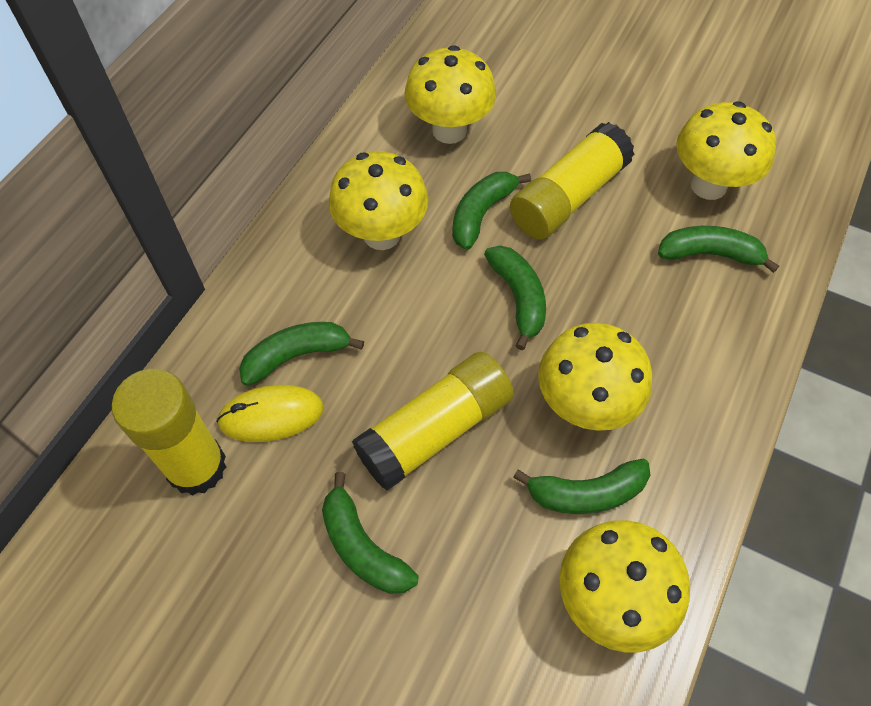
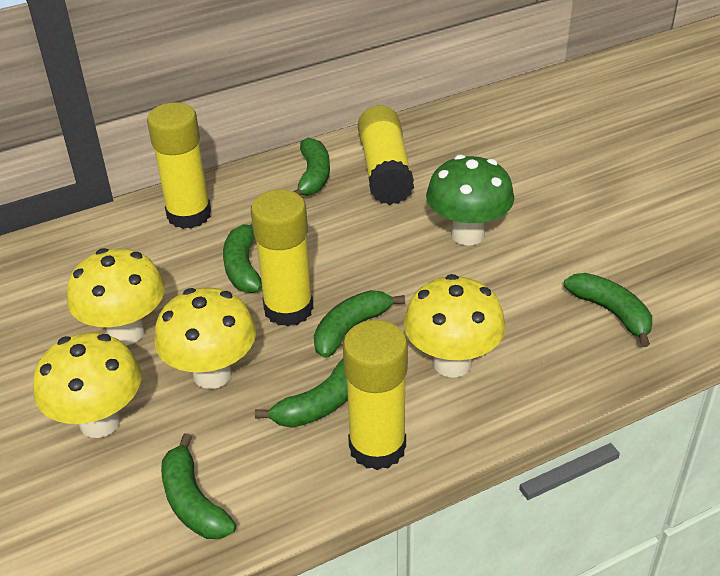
green mushroom: 0 -> 1
yellow glue stick: 3 -> 4
yellow mouse: 1 -> 0
yellow mushroom: 5 -> 4

